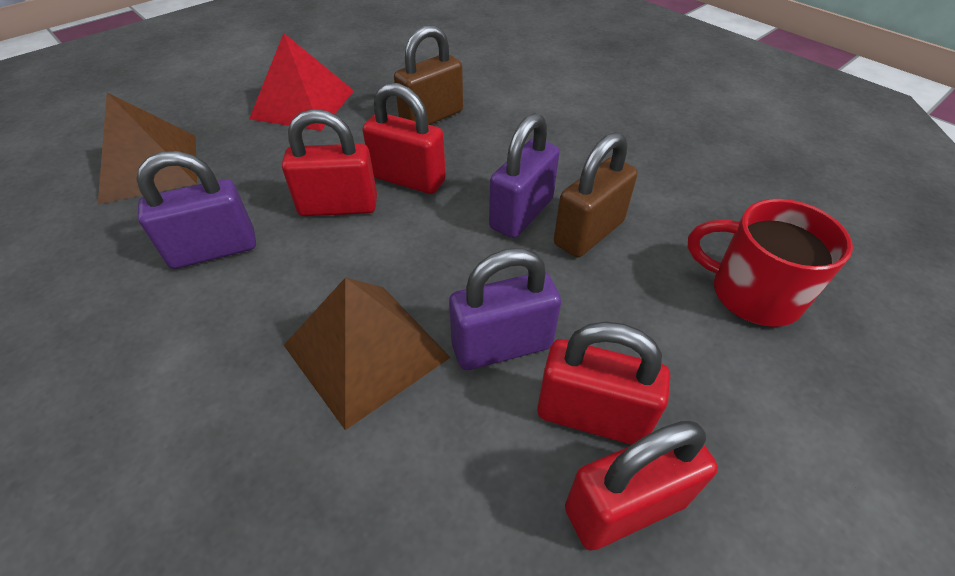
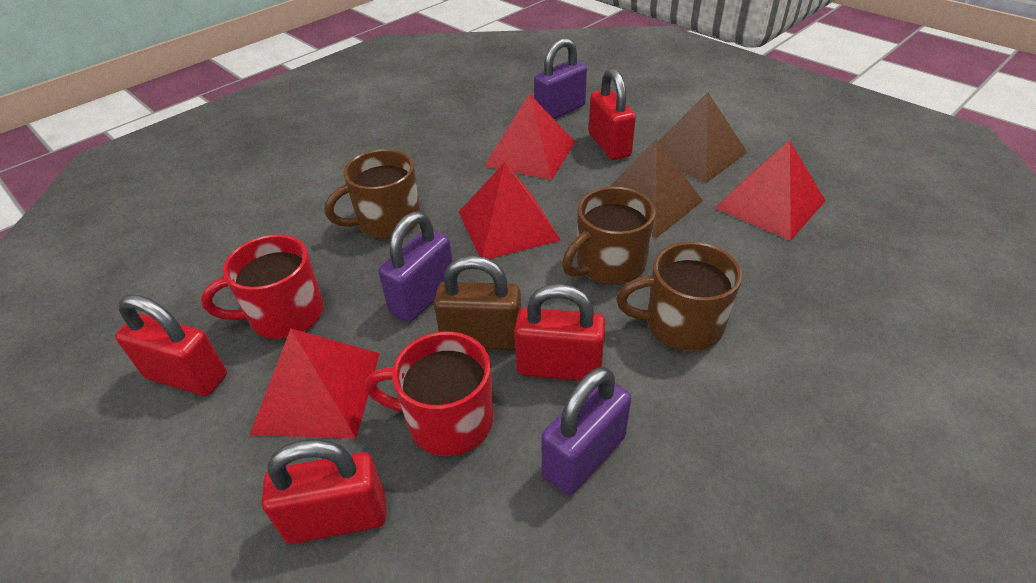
brown mug: 0 -> 3
brown padlock: 2 -> 1
red mug: 1 -> 2
red pyramid: 1 -> 4

